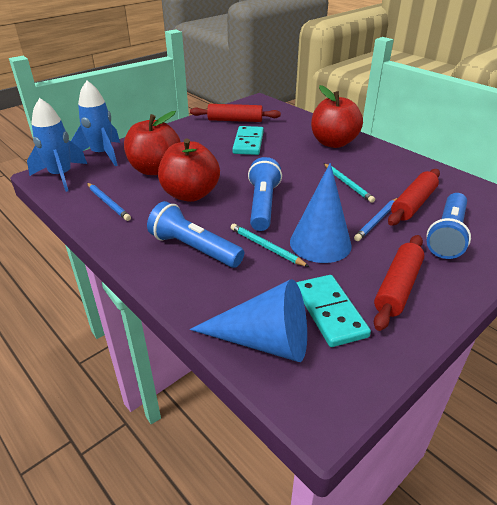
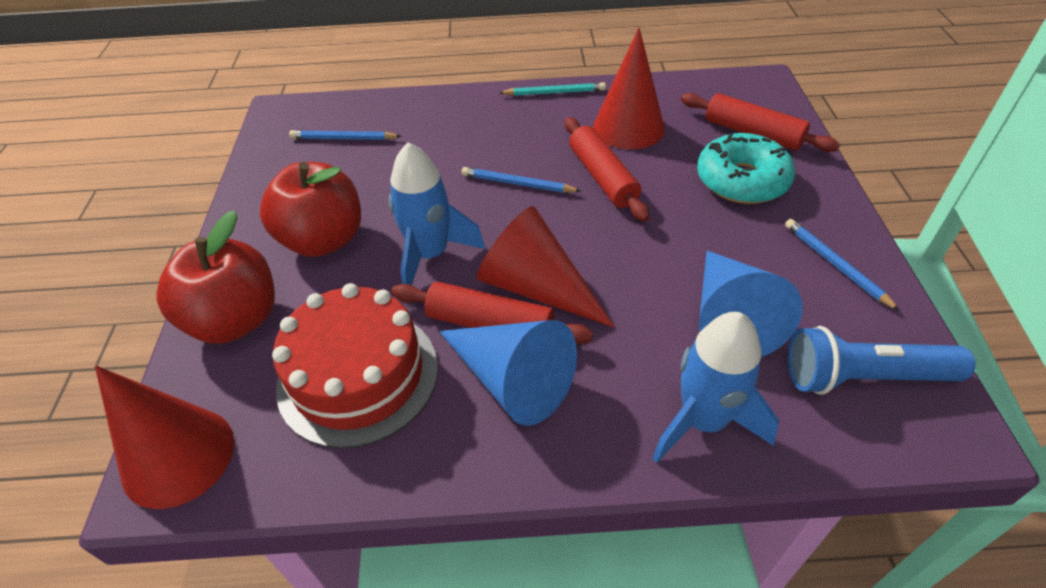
blue flashlight: 3 -> 1
blue pencil: 2 -> 3
red apple: 3 -> 2
red cake: 0 -> 1
red cone: 0 -> 3
turquoise domino: 2 -> 0
turquoise donut: 0 -> 1
turquoise pencil: 2 -> 1

